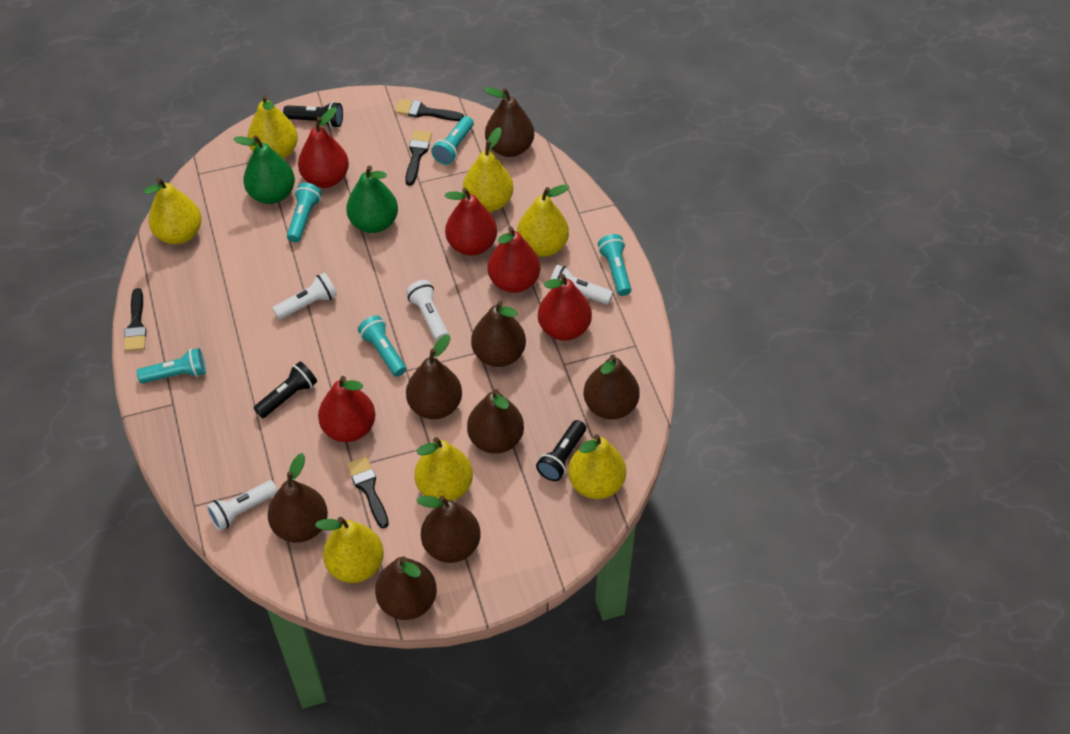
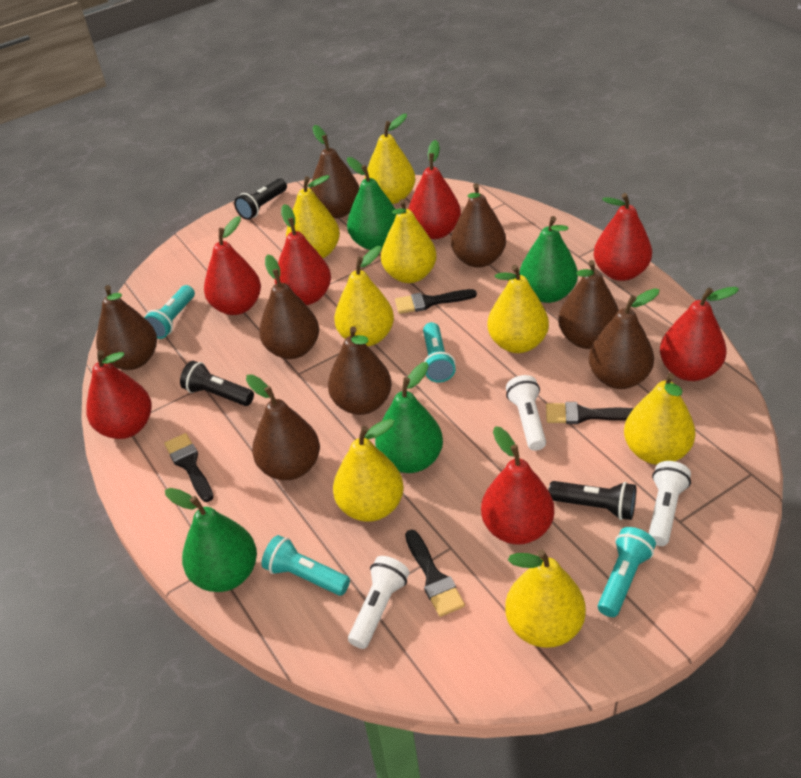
green pear: 2 -> 4
red pear: 5 -> 7
turquoise flashlight: 5 -> 4
white flashlight: 4 -> 3
yellow pear: 7 -> 8

